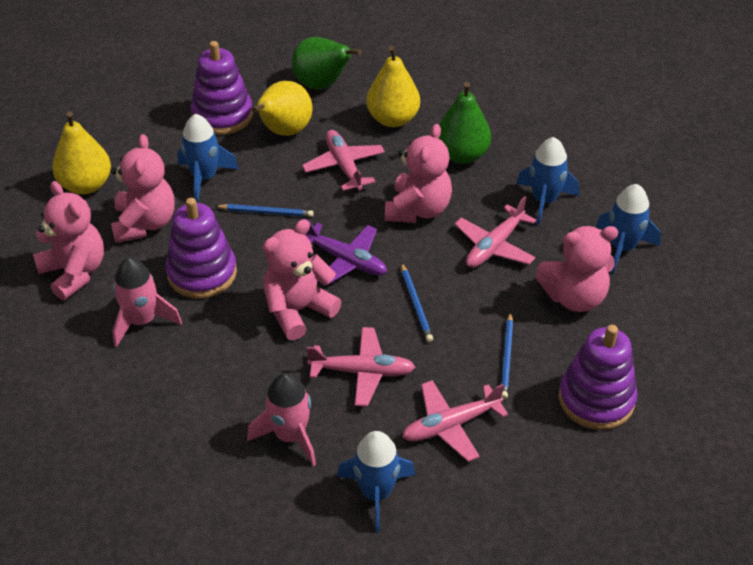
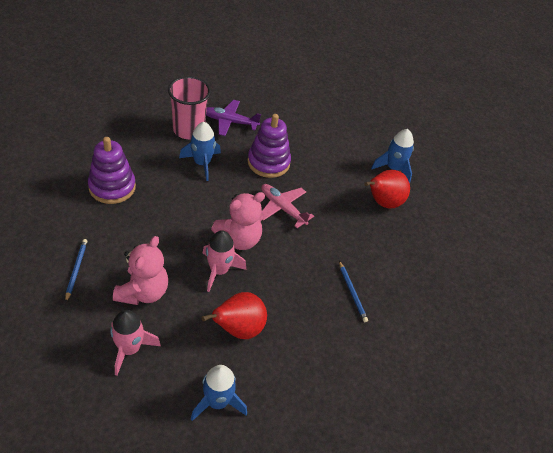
blue pencil: 3 -> 2
blue rocket: 4 -> 3
green pear: 2 -> 0
pink cup: 0 -> 1
pink plane: 4 -> 1
pink teddy bear: 5 -> 2
purple stacking toy: 3 -> 2
red pear: 0 -> 2
yellow pear: 3 -> 0

